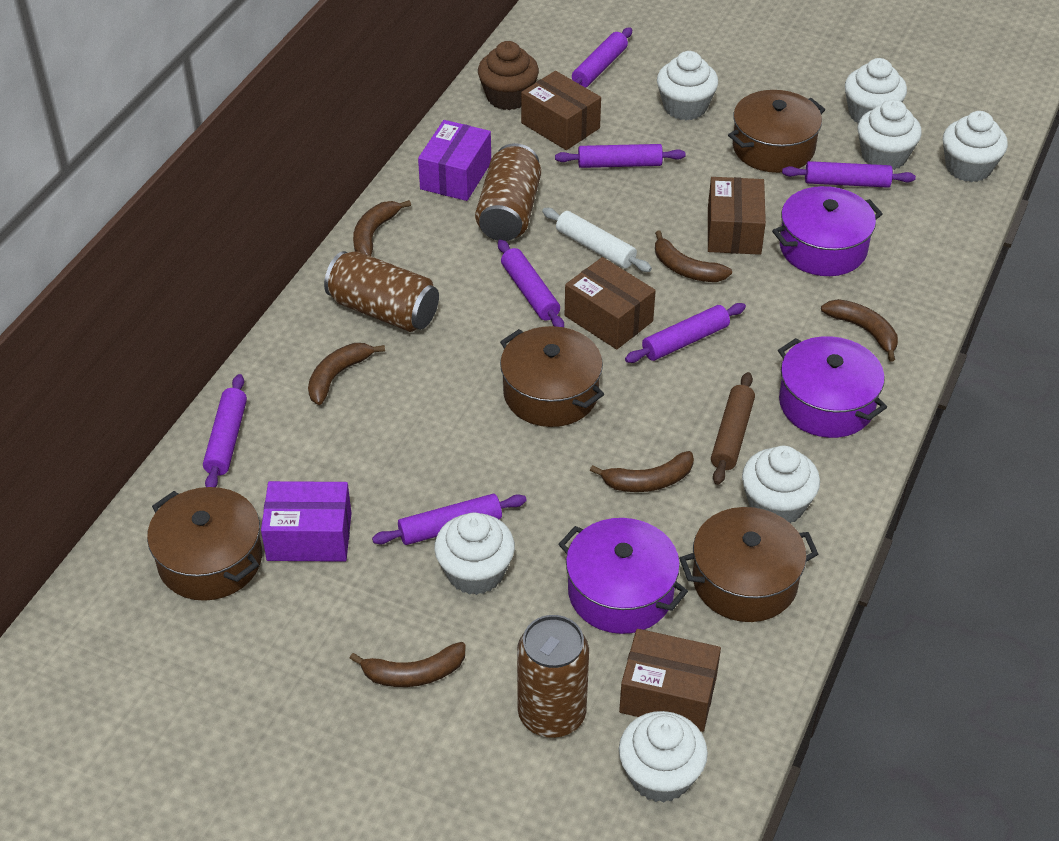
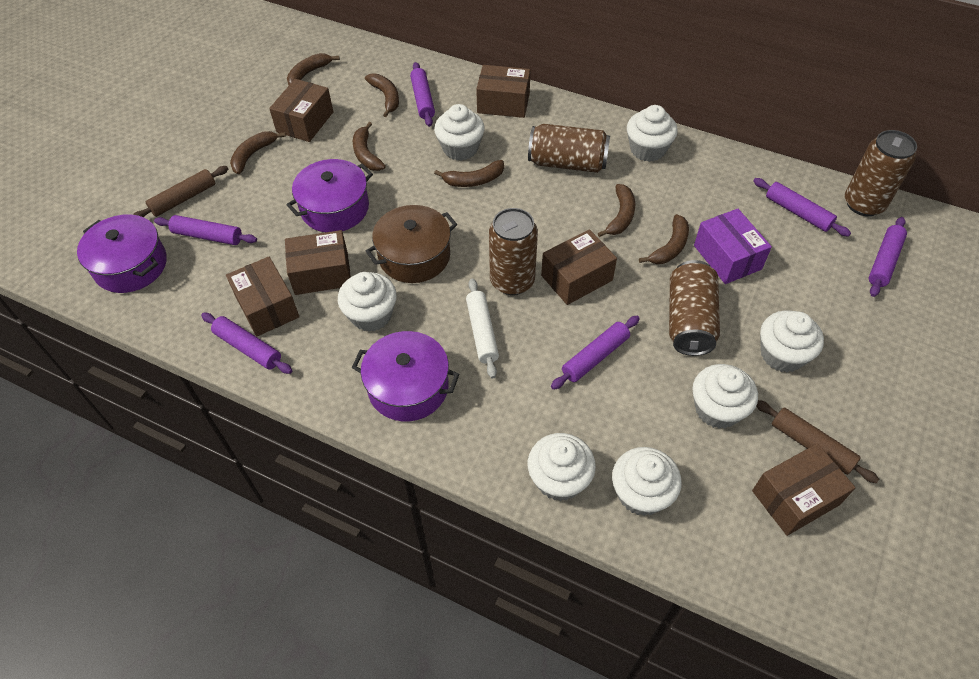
brown banana: 6 -> 7
brown box: 4 -> 6
brown can: 3 -> 4
brown cupcake: 1 -> 0
brown pot: 4 -> 1
brown rolling pin: 1 -> 2
purple box: 2 -> 1
purple rolling pin: 7 -> 6

